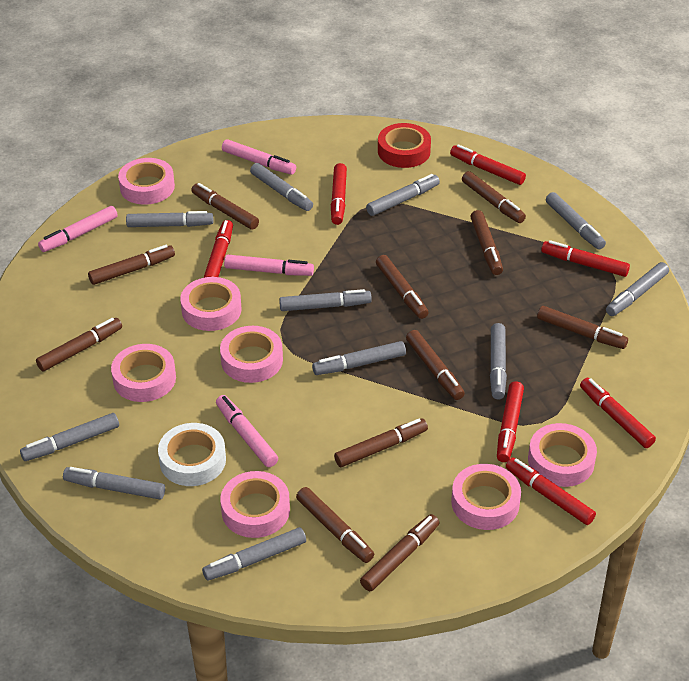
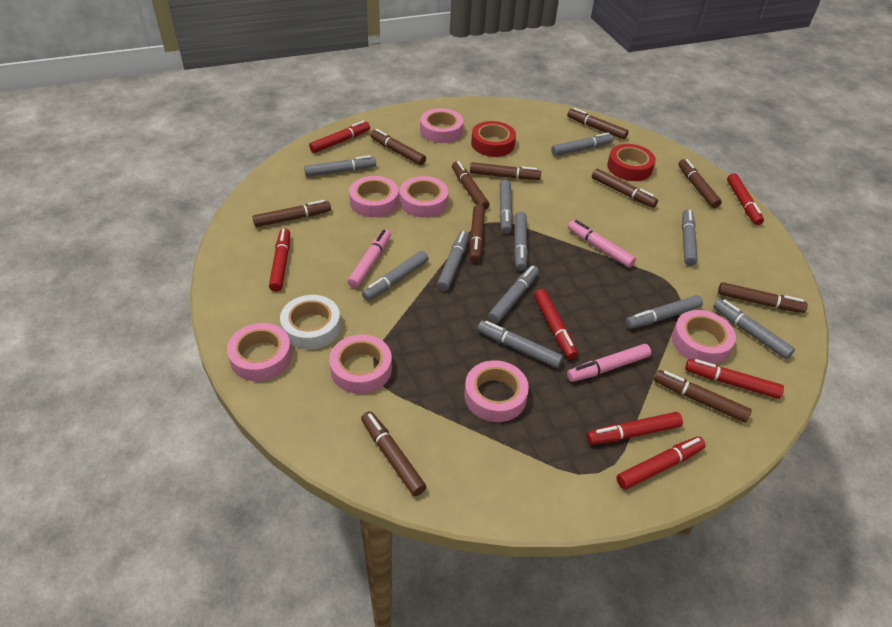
pink marker: 4 -> 3
red tape: 1 -> 2

